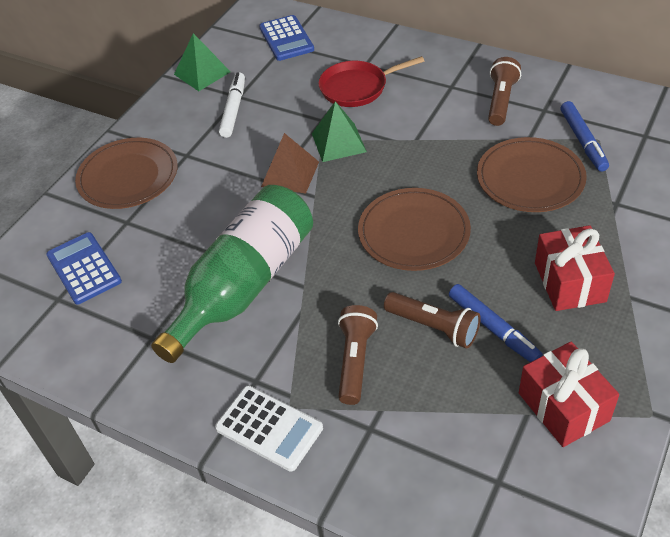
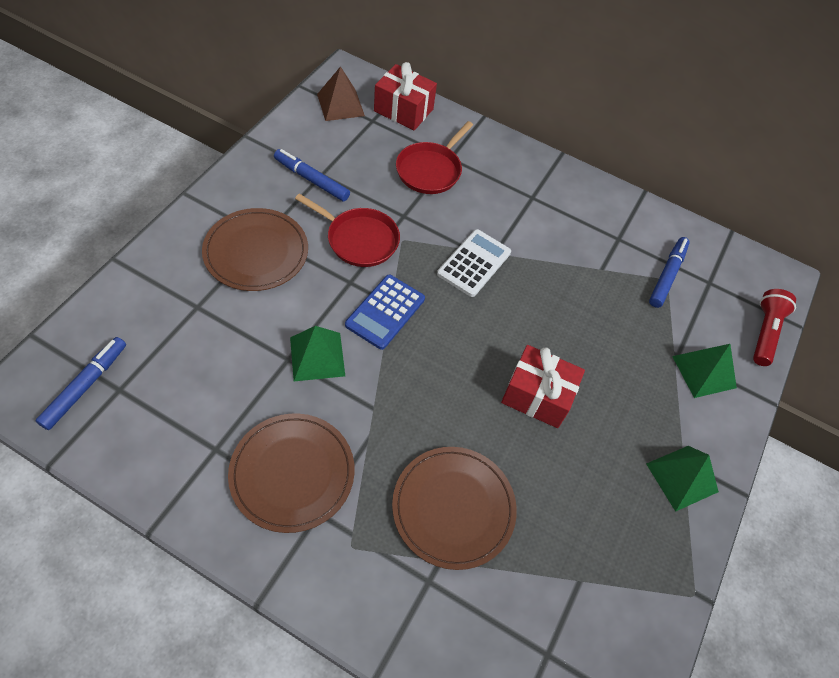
blue calculator: 2 -> 1
blue marker: 2 -> 3
brown flashlight: 3 -> 0
green bottle: 1 -> 0
green pyramid: 2 -> 3
red flashlight: 0 -> 1
red pan: 1 -> 2
white marker: 1 -> 0

